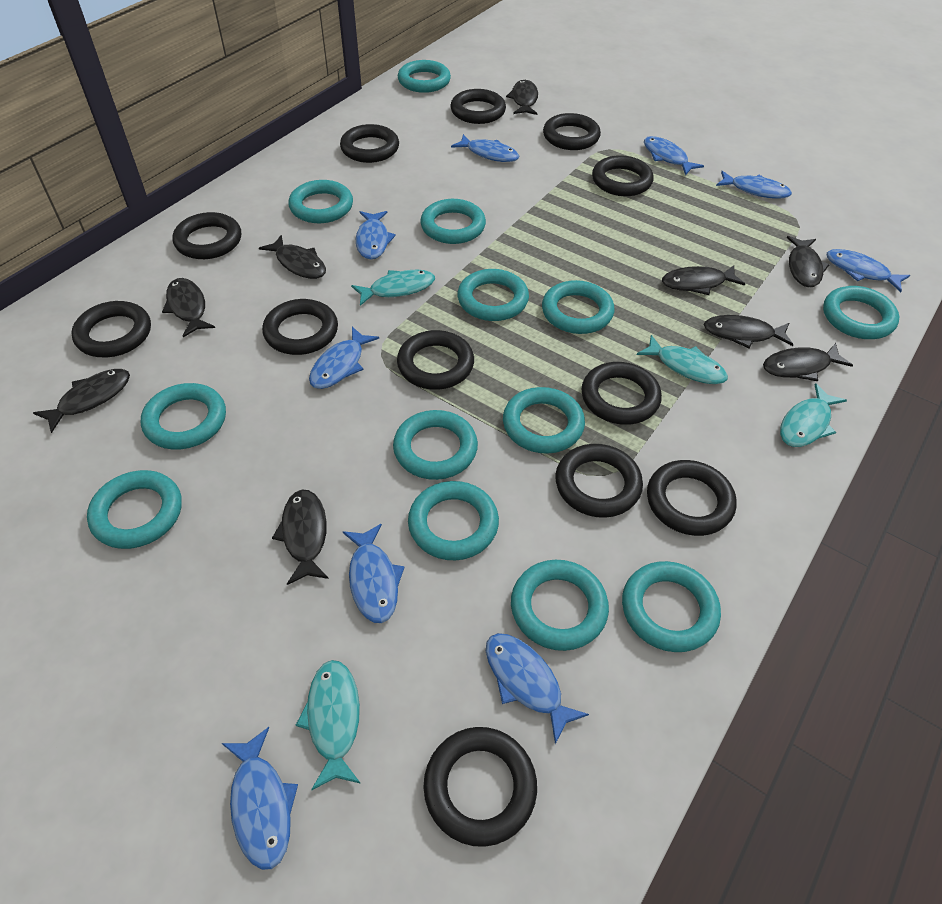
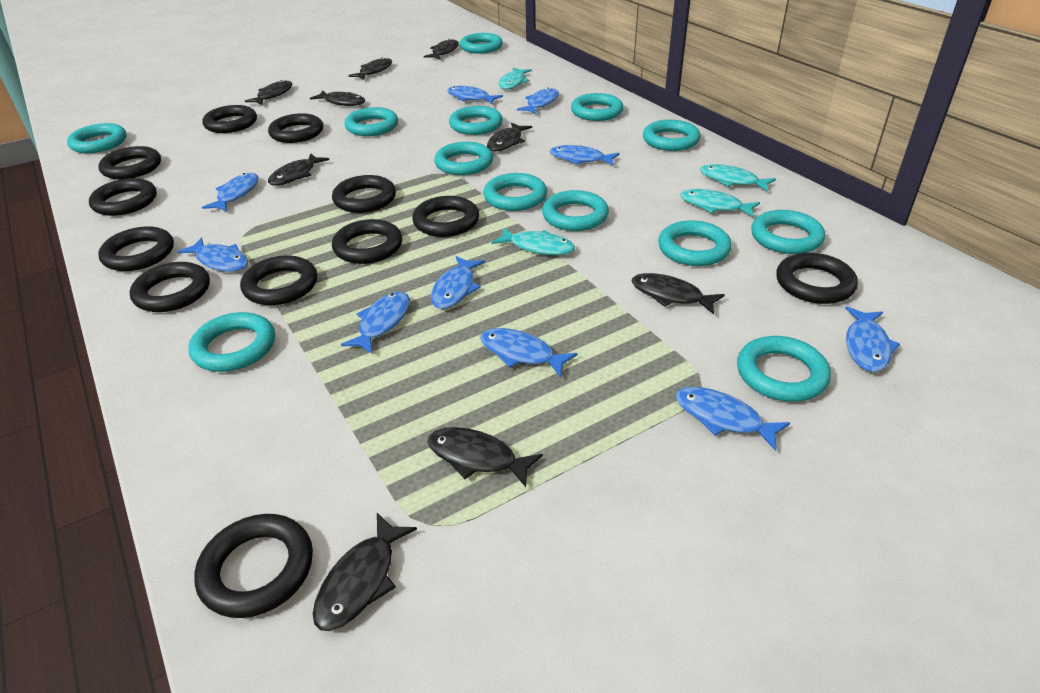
blue fish: 9 -> 10

